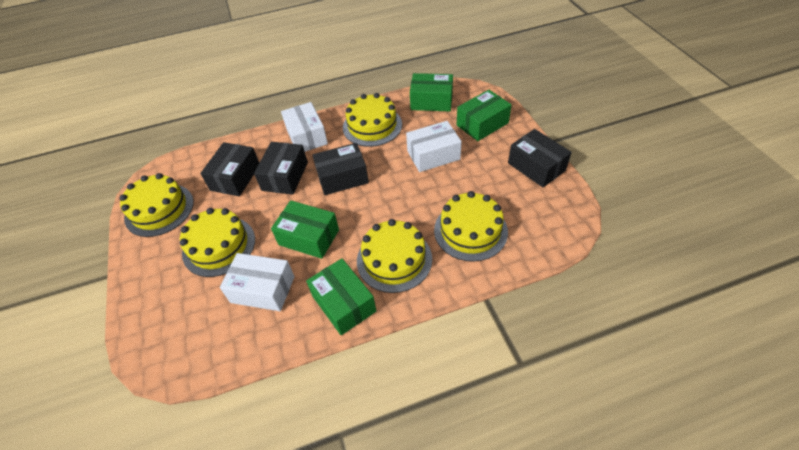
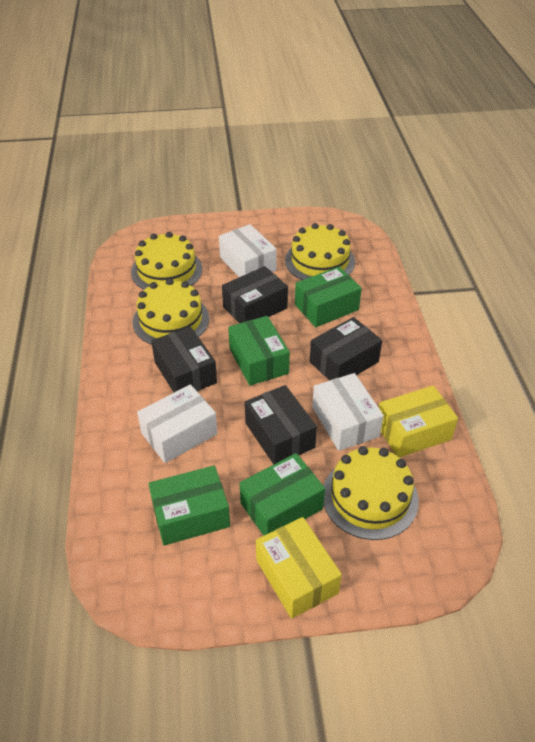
yellow box: 0 -> 2
yellow cake: 5 -> 4

